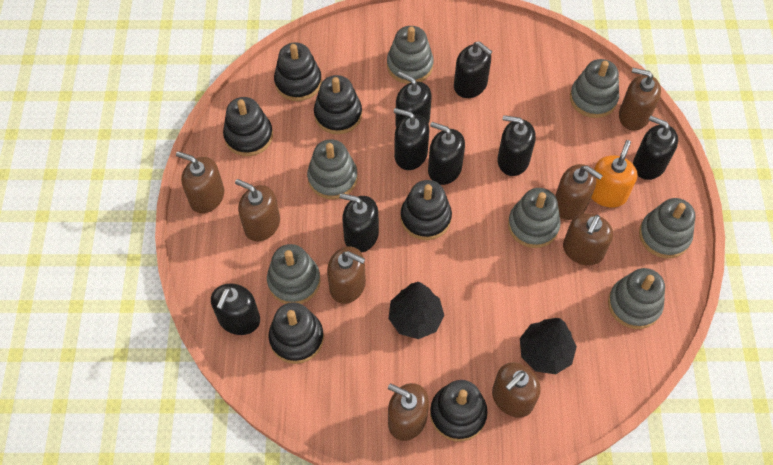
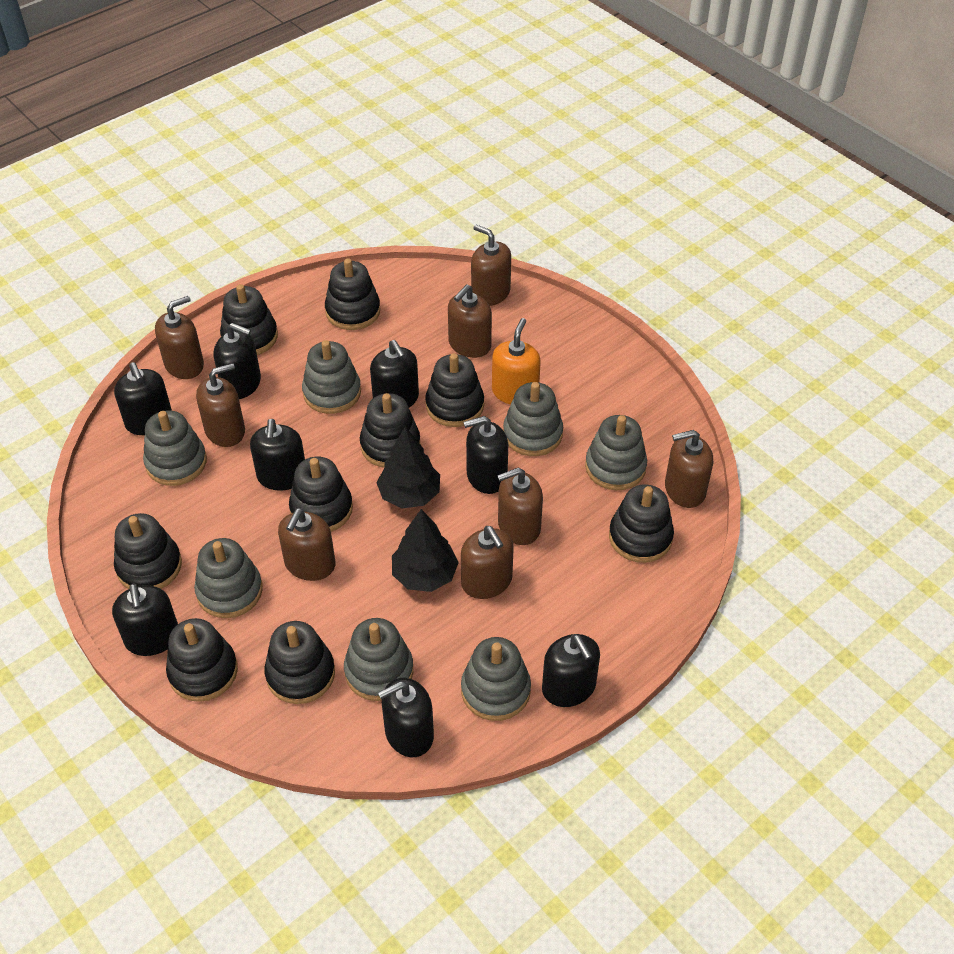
black stacking toy: 6 -> 9

